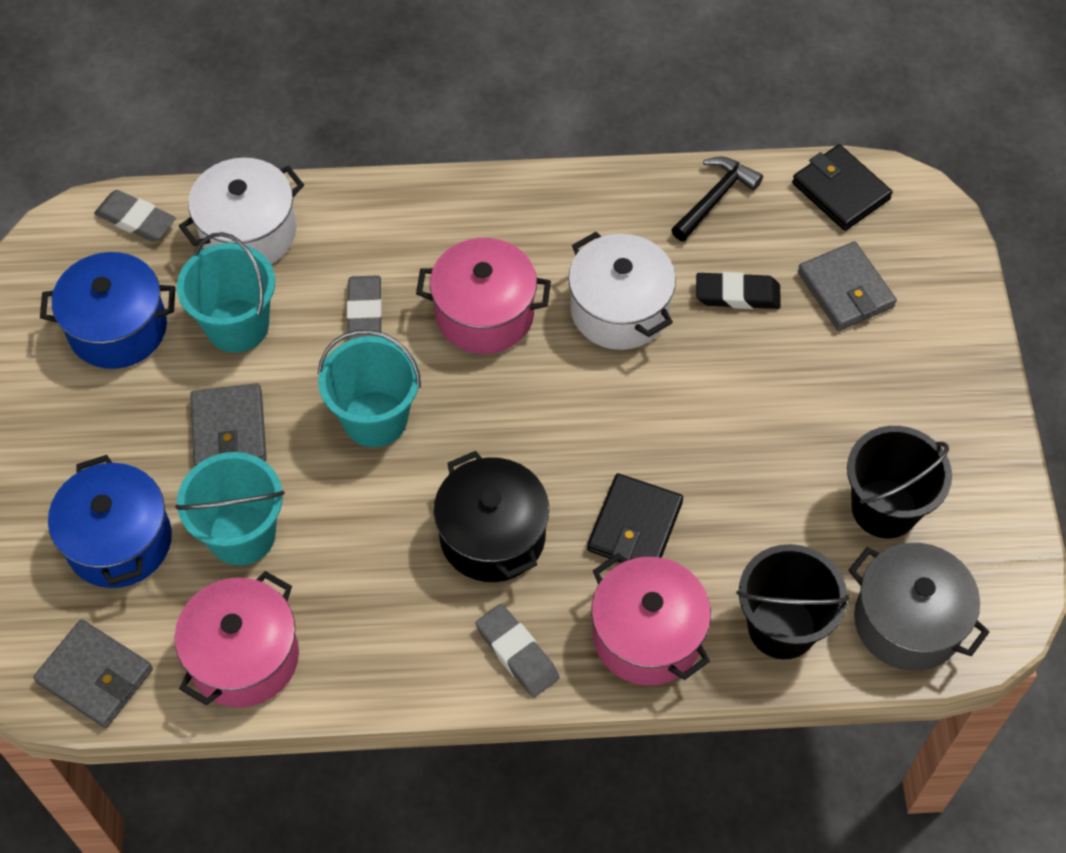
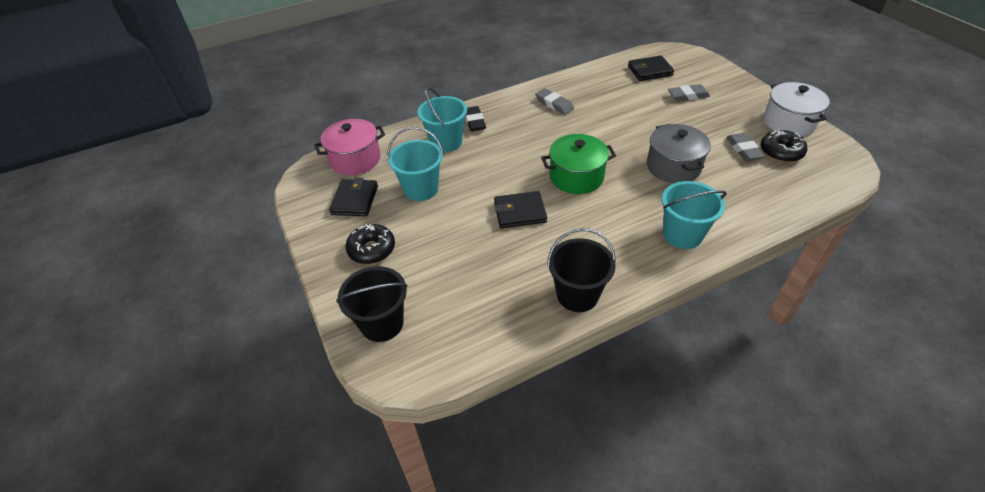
black donut: 0 -> 2
black hammer: 1 -> 0
black pot: 1 -> 0
black wallet: 2 -> 3
blue pot: 2 -> 0
green pot: 0 -> 1
grey wallet: 3 -> 0
pink pot: 3 -> 1
white pot: 2 -> 1

